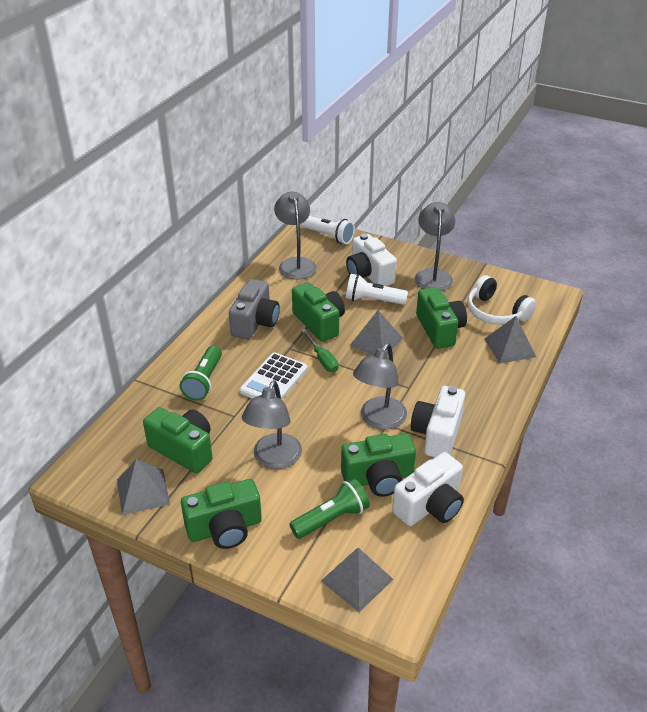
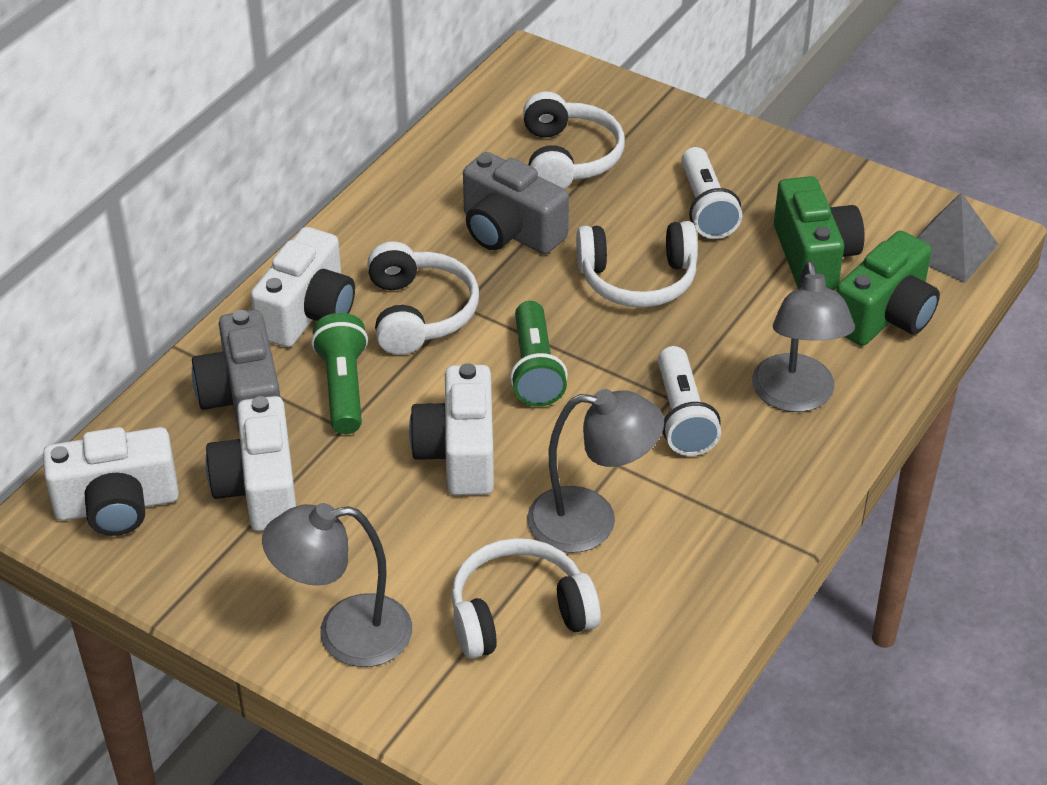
green camera: 5 -> 2
green screwdriver: 1 -> 0
grey camera: 1 -> 2
grey lamp: 4 -> 3
grey pyramid: 4 -> 1
white calculator: 1 -> 0
white camera: 3 -> 4
white headphones: 1 -> 4

